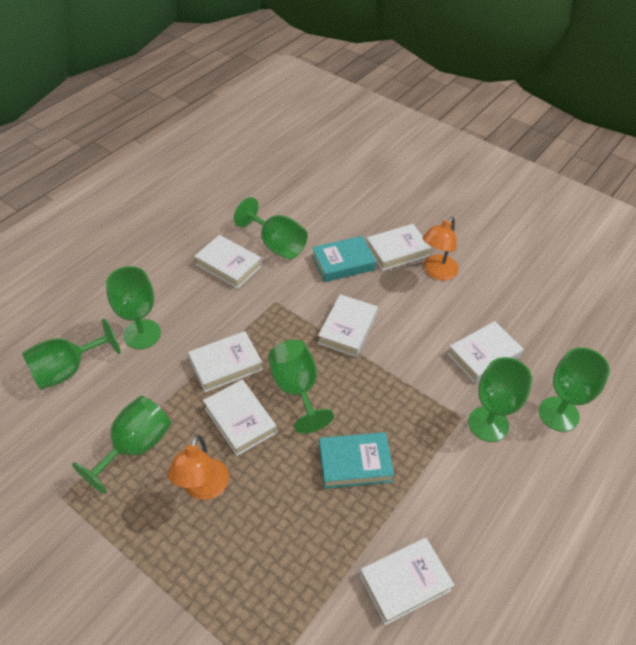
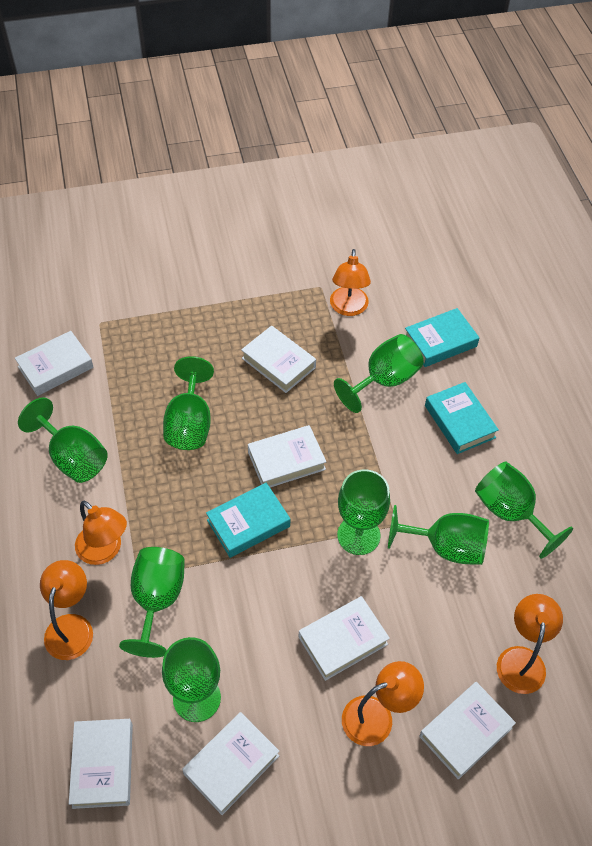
green goblet: 7 -> 8
orange lamp: 2 -> 5
turquoise book: 2 -> 3

